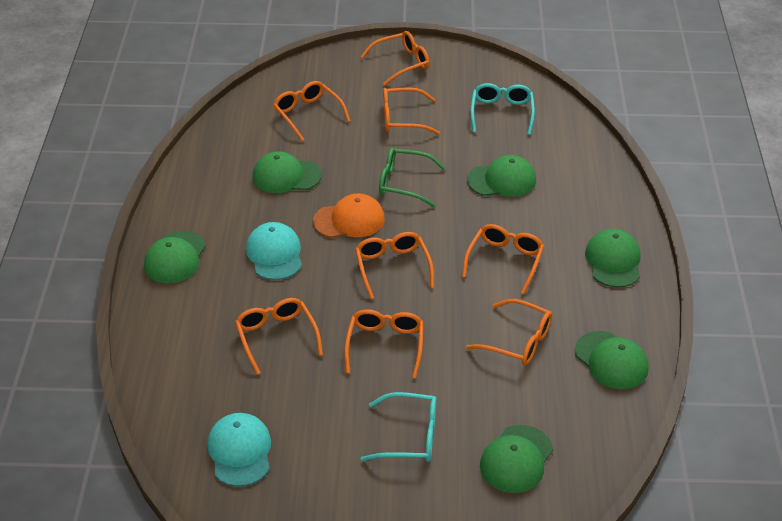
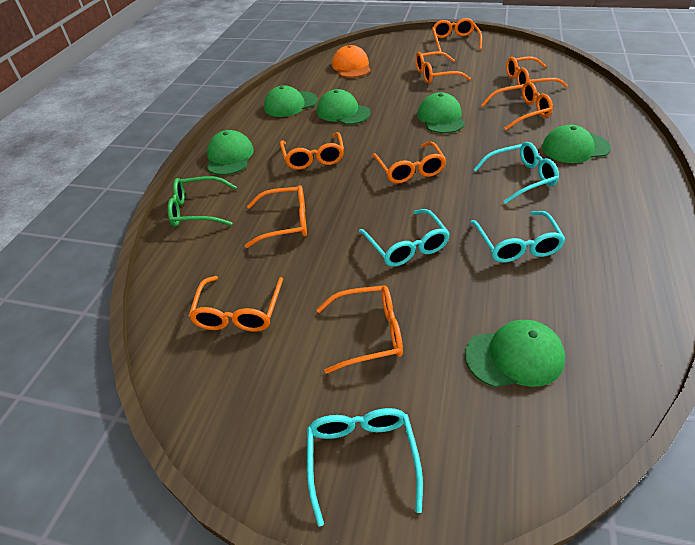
orange glasses: 8 -> 9
turquoise cap: 2 -> 0
turquoise glasses: 2 -> 4

